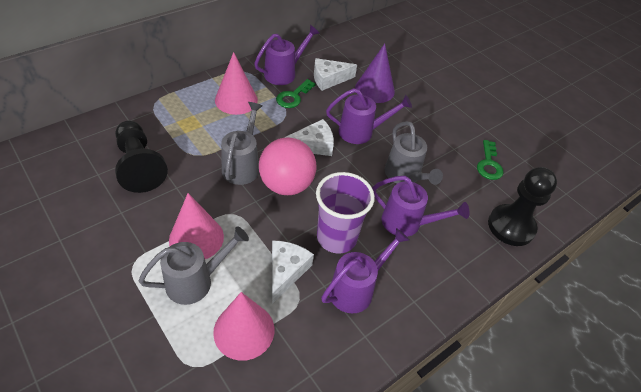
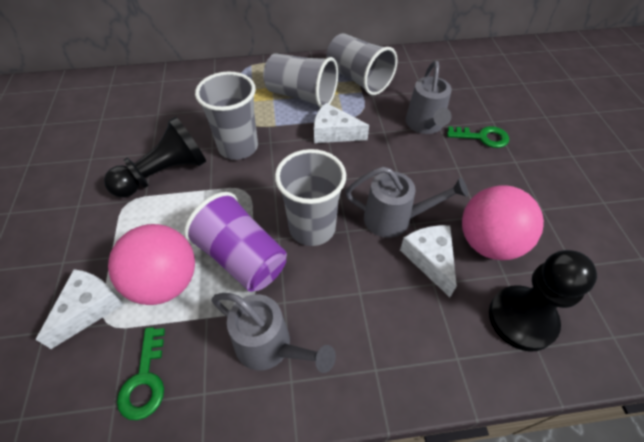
grey cup: 0 -> 4
pink ball: 1 -> 2
pink cone: 3 -> 0
purple cone: 1 -> 0
purple watering can: 4 -> 0

